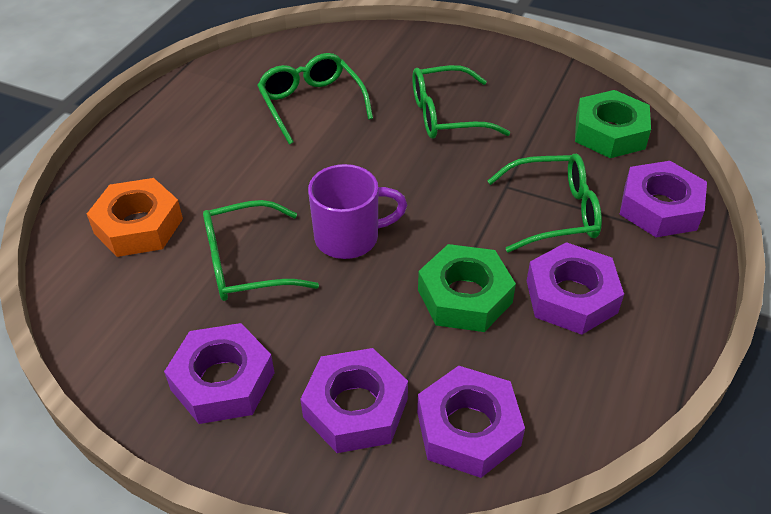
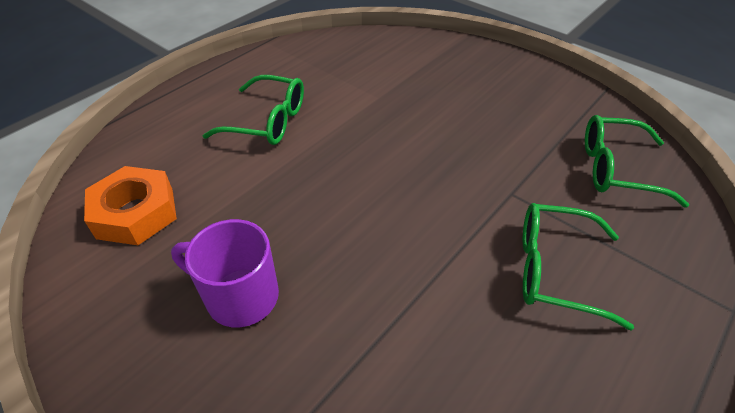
green glasses: 4 -> 3
green nut: 2 -> 0
purple nut: 5 -> 0

